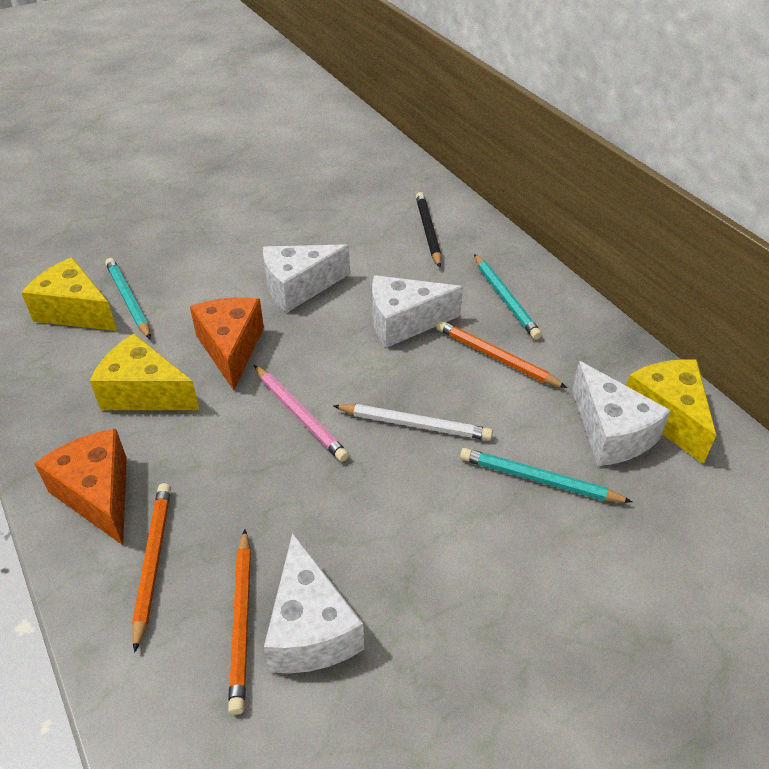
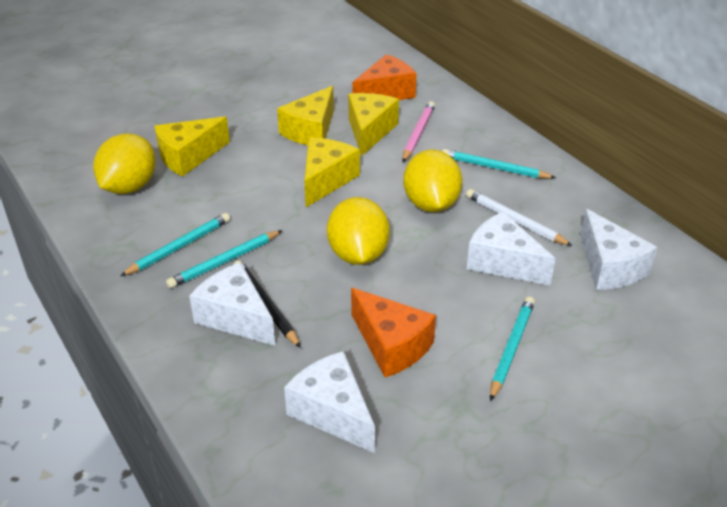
orange pencil: 3 -> 0
turquoise pencil: 3 -> 4
yellow cheese: 3 -> 4
yellow lemon: 0 -> 3

